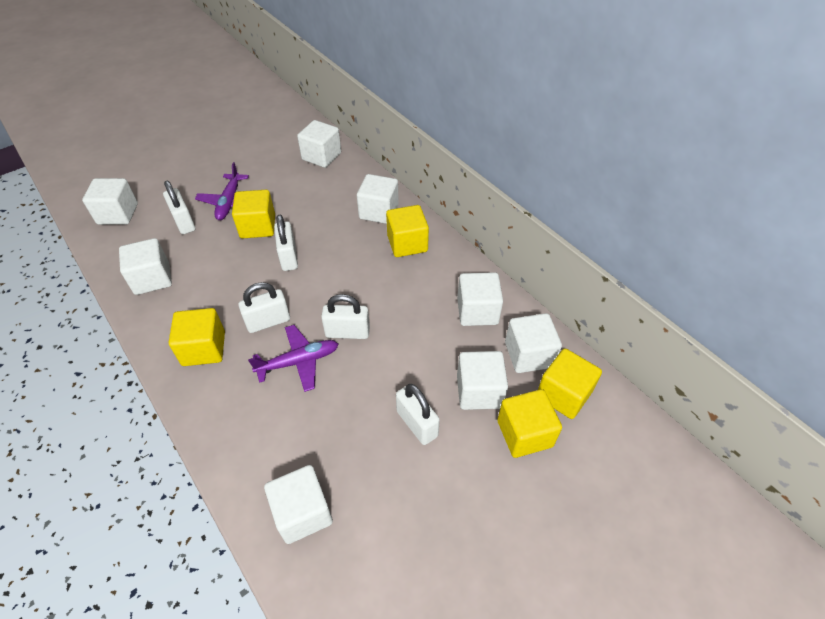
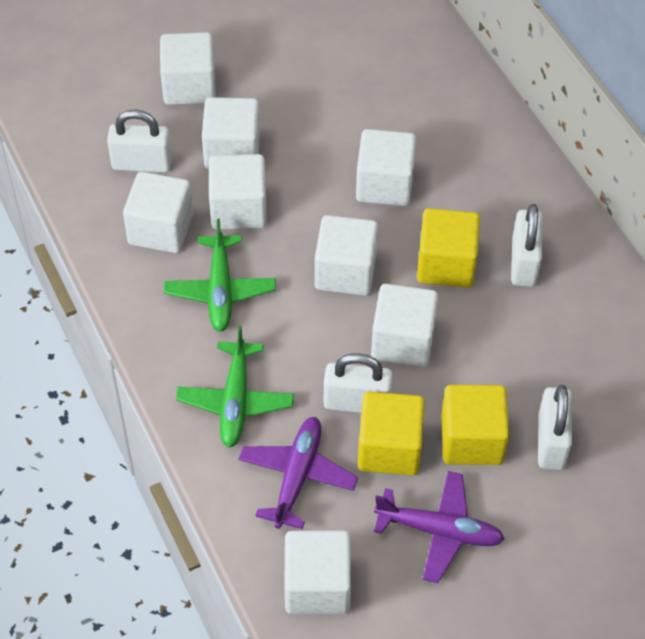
green plane: 0 -> 2
white padlock: 5 -> 4
yellow cube: 5 -> 3

